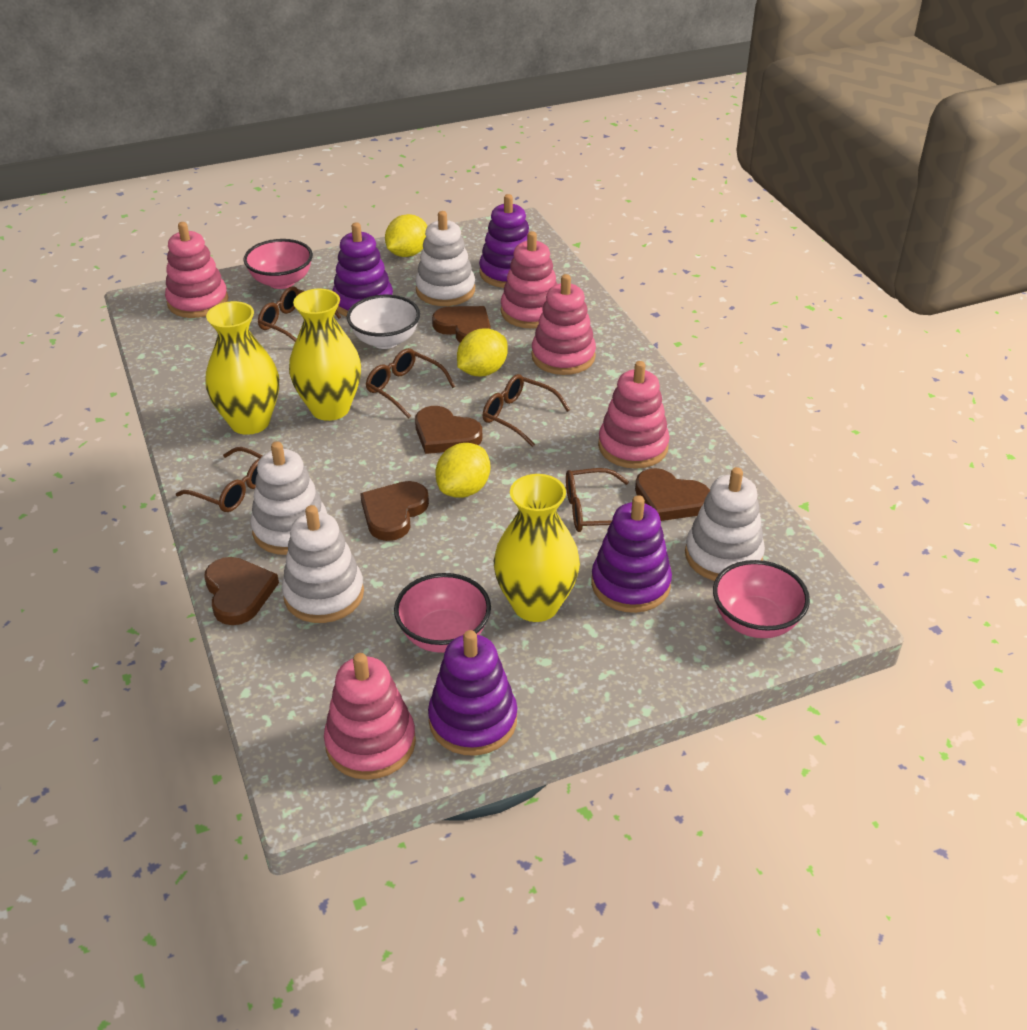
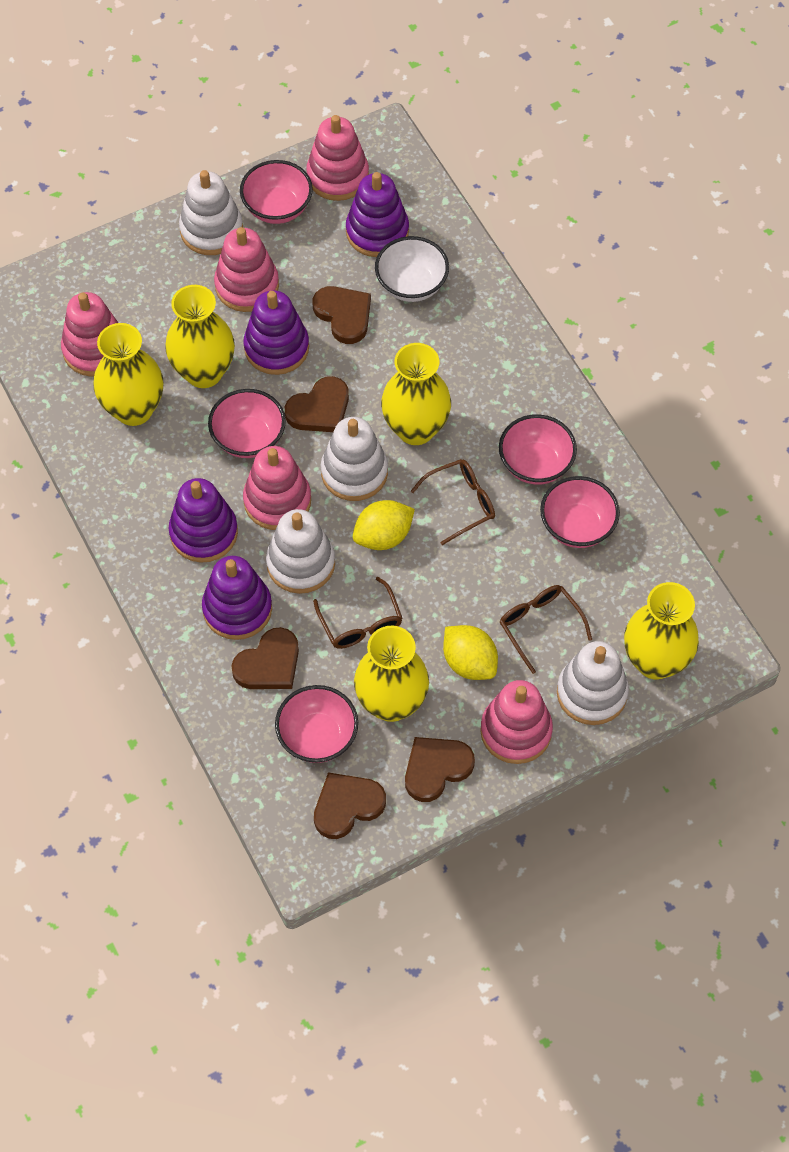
brown glasses: 5 -> 3
pink bowl: 3 -> 5
yellow lemon: 3 -> 2
yellow vase: 3 -> 5

